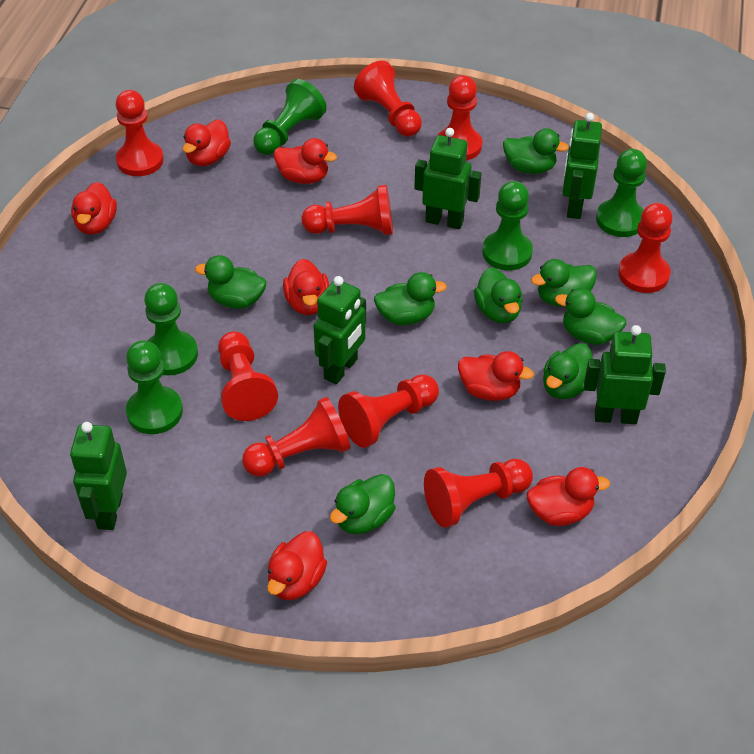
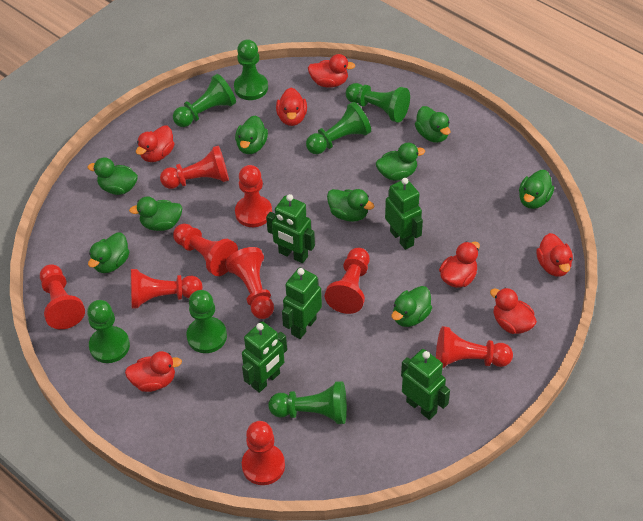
green duck: 8 -> 9
green pawn: 5 -> 7

